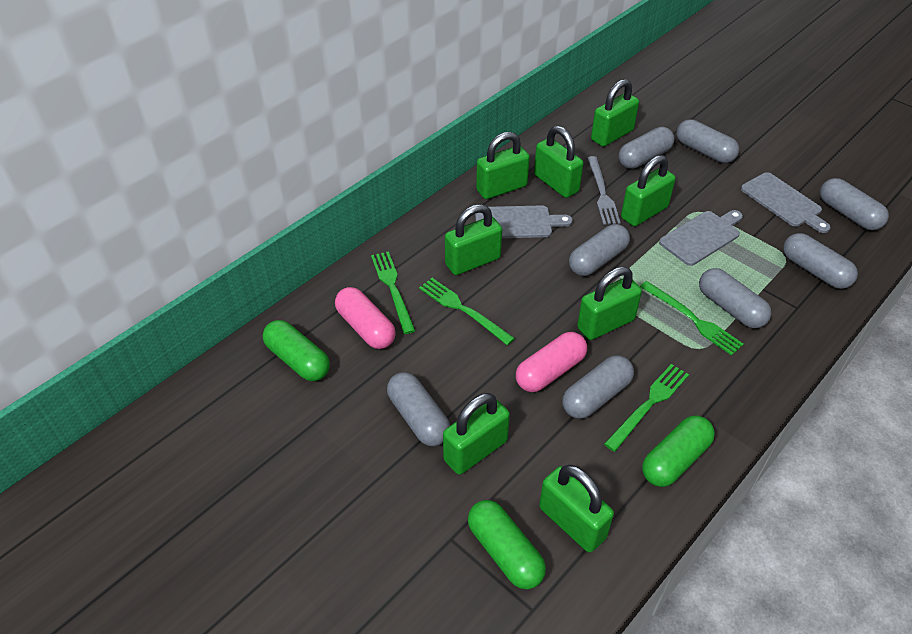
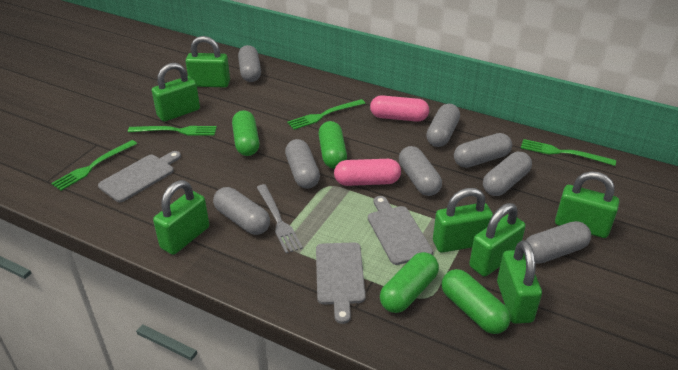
green capsule: 3 -> 4
green padlock: 8 -> 7

